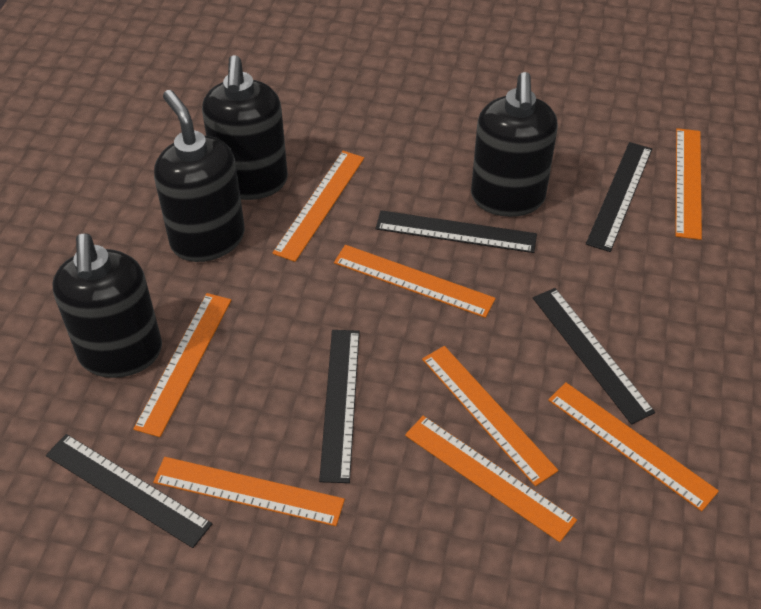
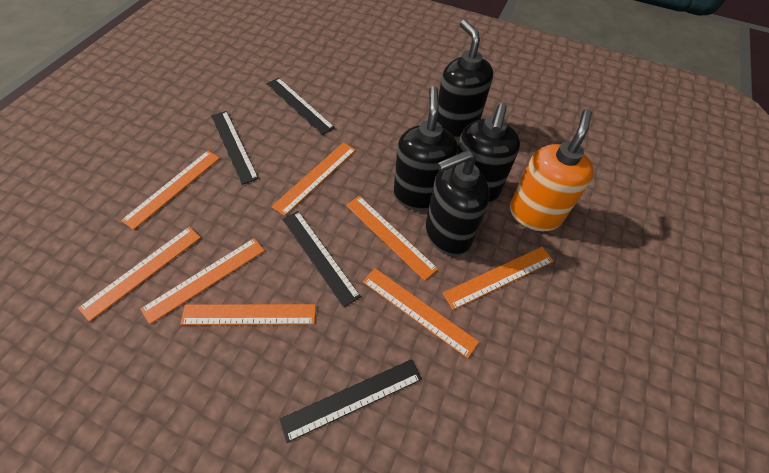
black ruler: 5 -> 4
orange soap dispenser: 0 -> 1

